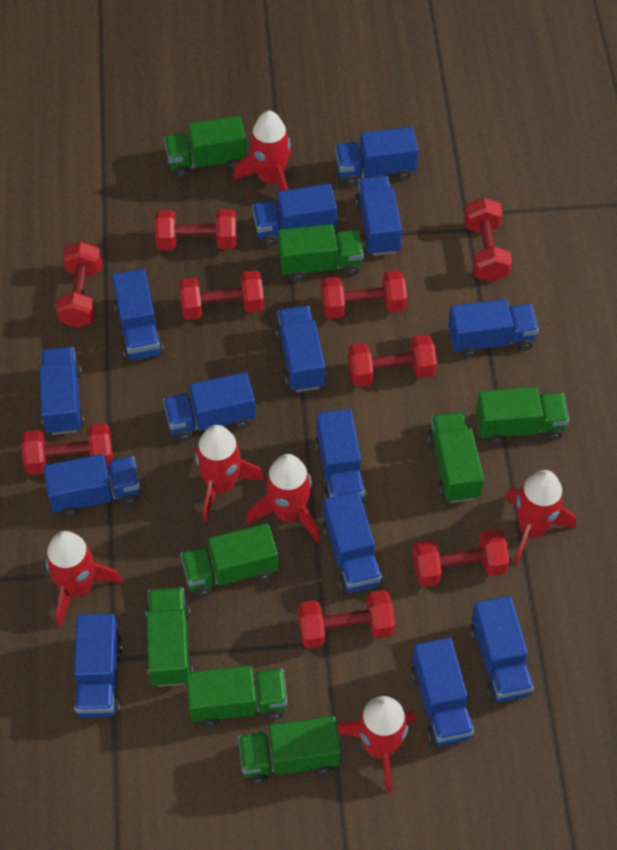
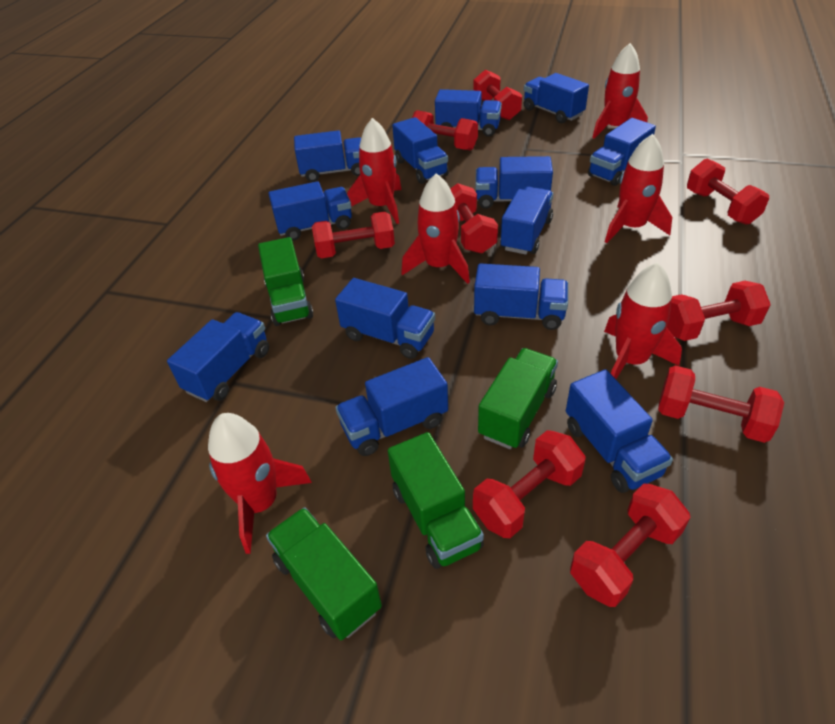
blue truck: 14 -> 13
green truck: 8 -> 4

